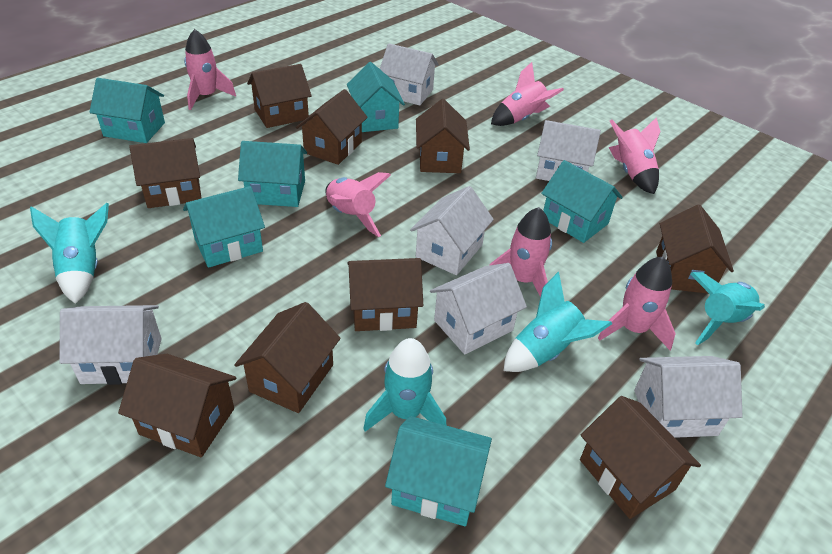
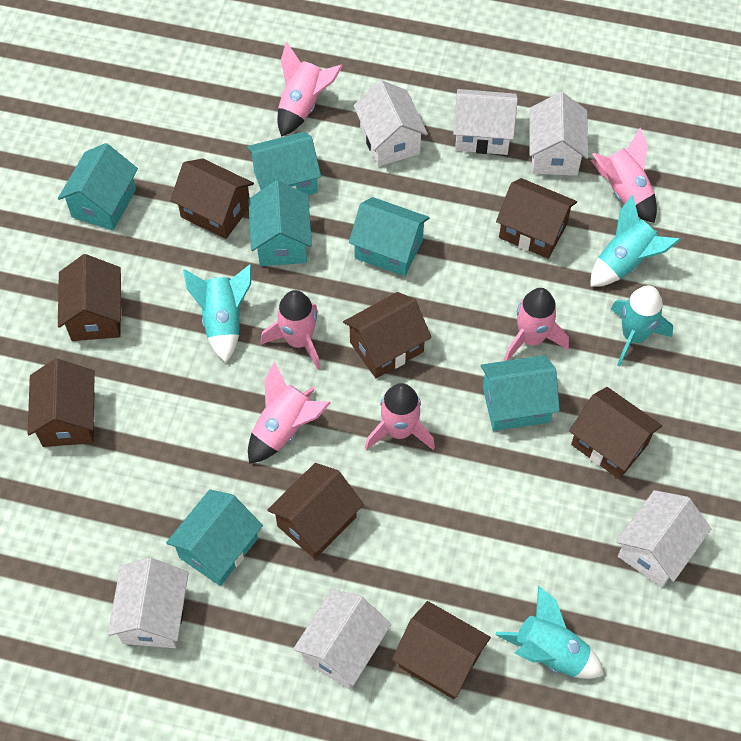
brown house: 9 -> 8

